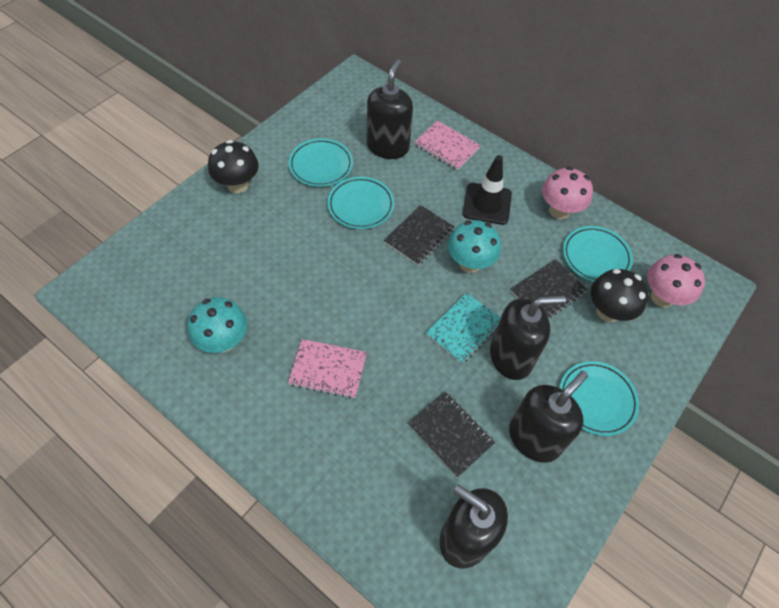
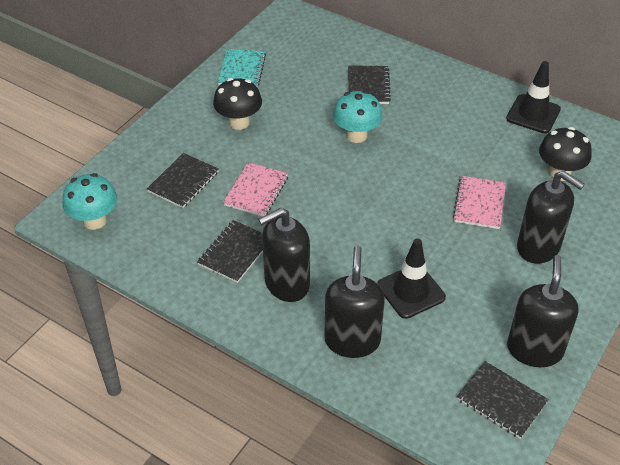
black notebook: 3 -> 4
black traffic cone: 1 -> 2
pink mushroom: 2 -> 0
turquoise plate: 4 -> 0

